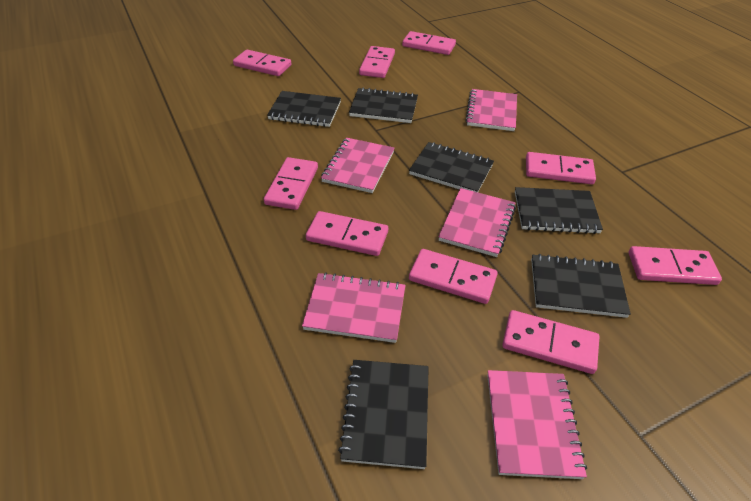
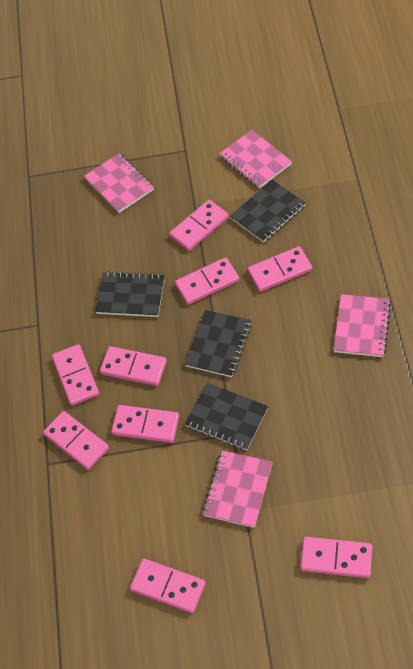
black notebook: 6 -> 4
pink notebook: 5 -> 4

